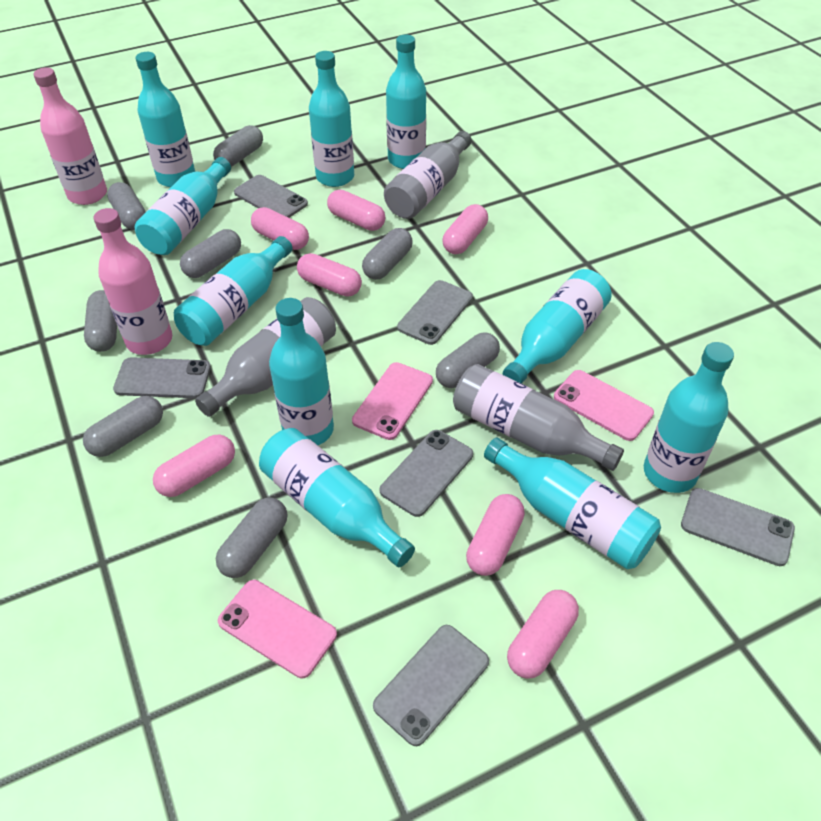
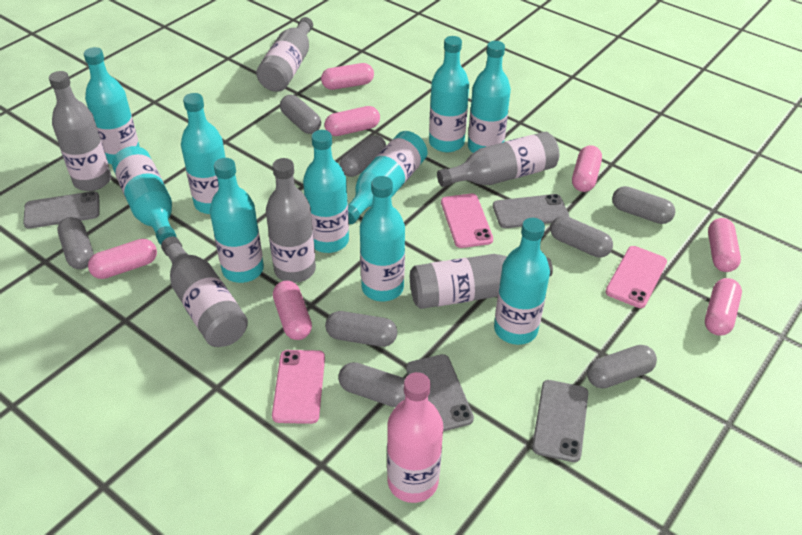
grey bottle: 3 -> 6
grey phone: 6 -> 4
pink bottle: 2 -> 1

